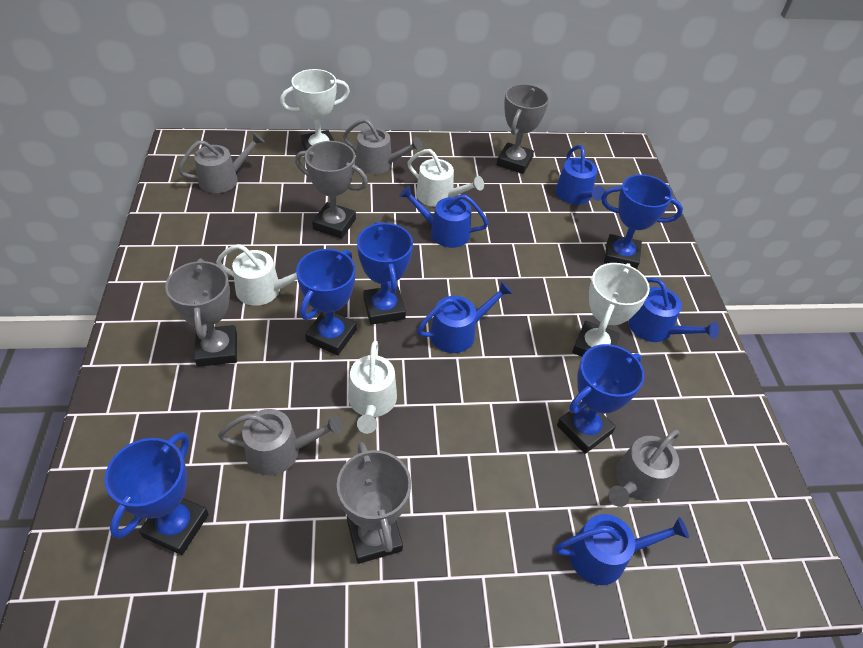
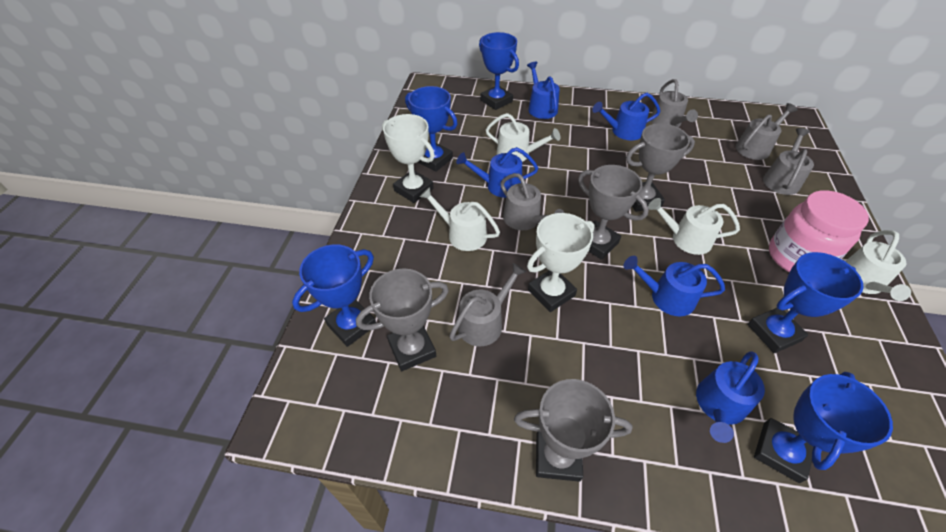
grey watering can: 4 -> 5
pink jar: 0 -> 1
white watering can: 3 -> 4

